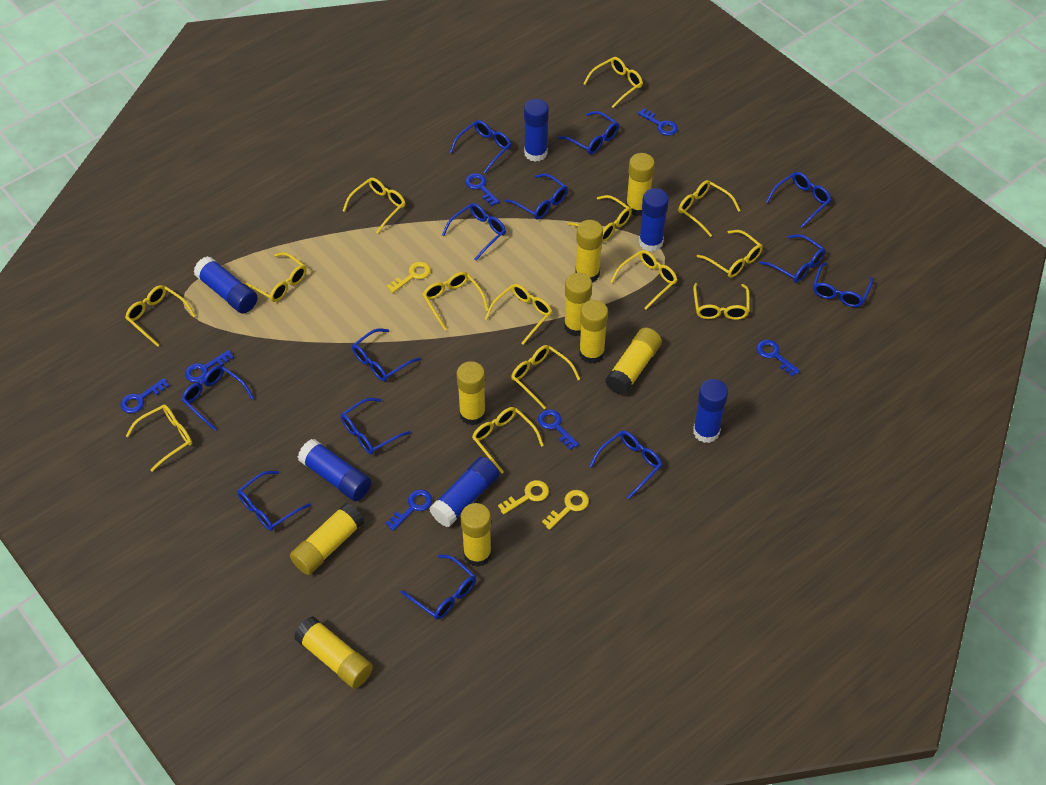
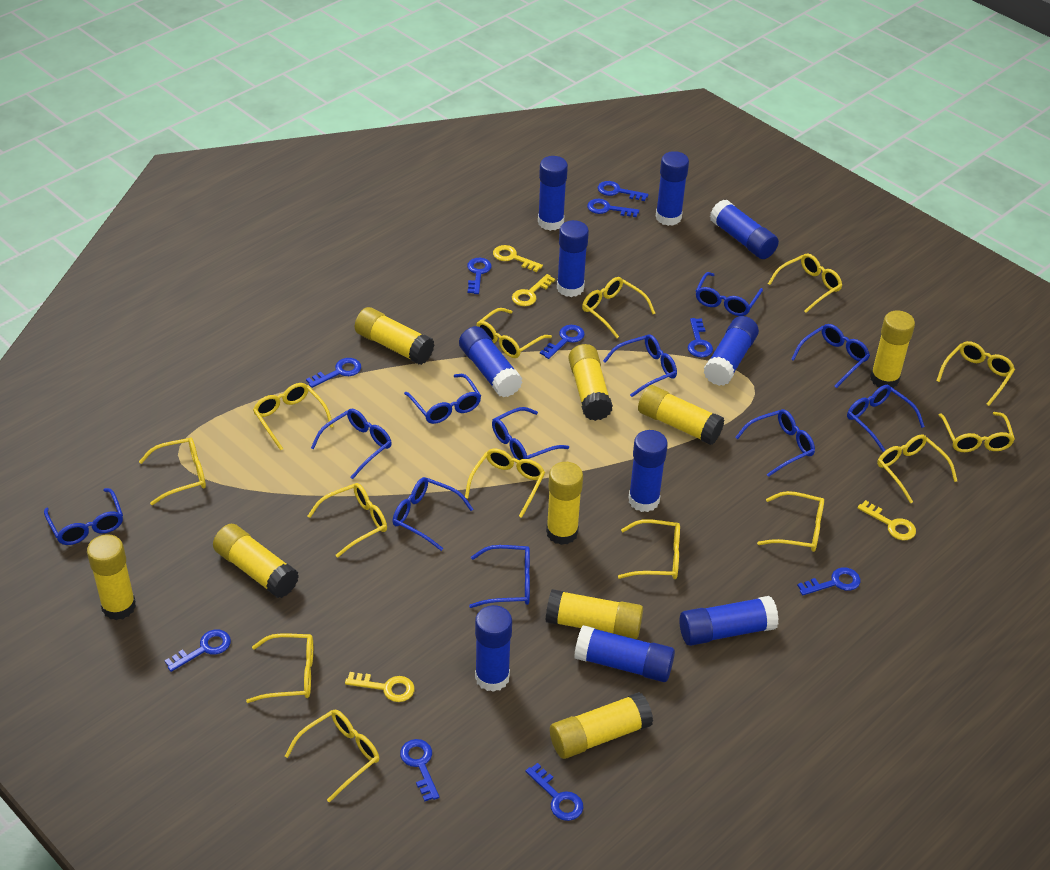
blue glasses: 13 -> 11
blue glue stick: 6 -> 10
blue key: 7 -> 10
yellow key: 3 -> 4

